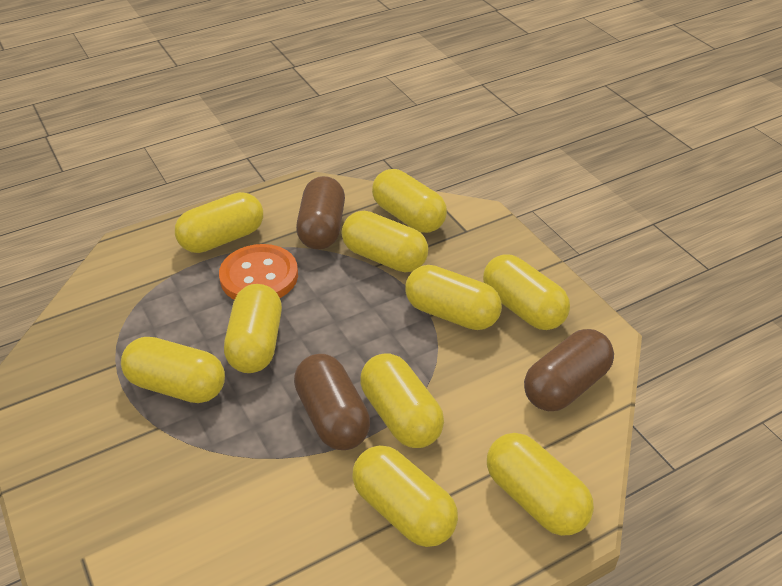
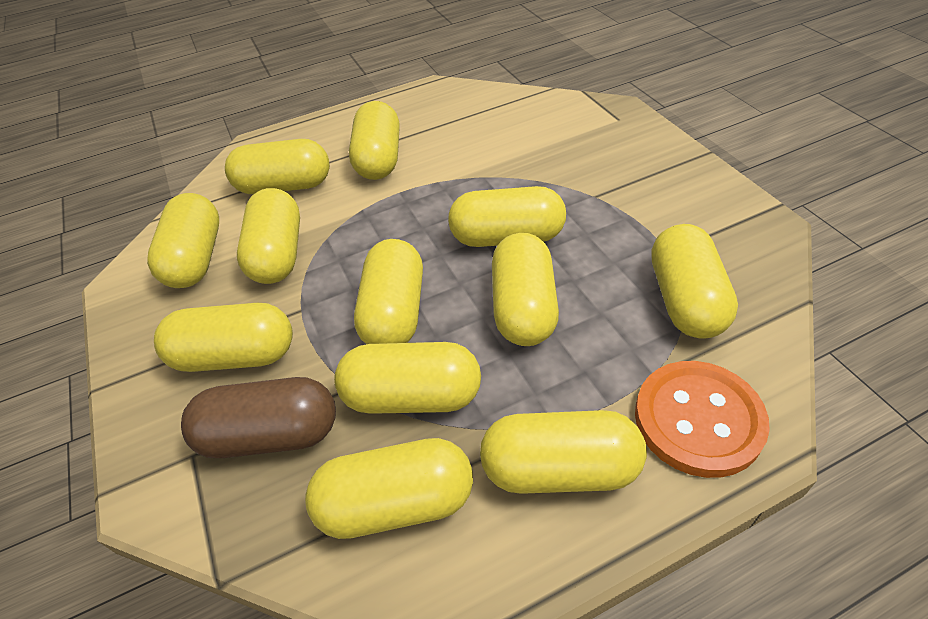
brown capsule: 3 -> 1
yellow capsule: 10 -> 12

